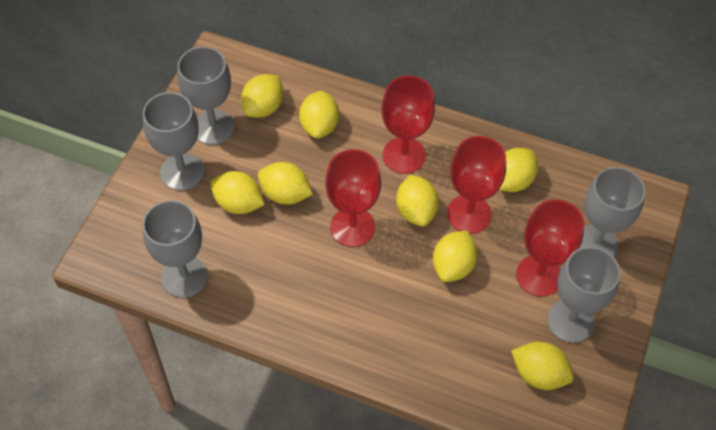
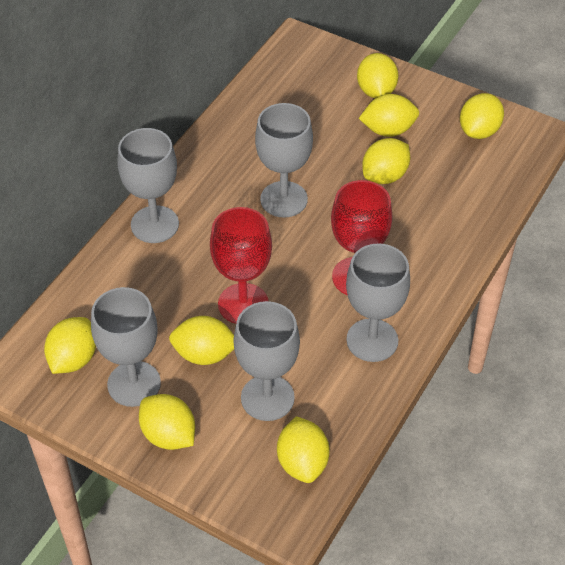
red goblet: 4 -> 2

